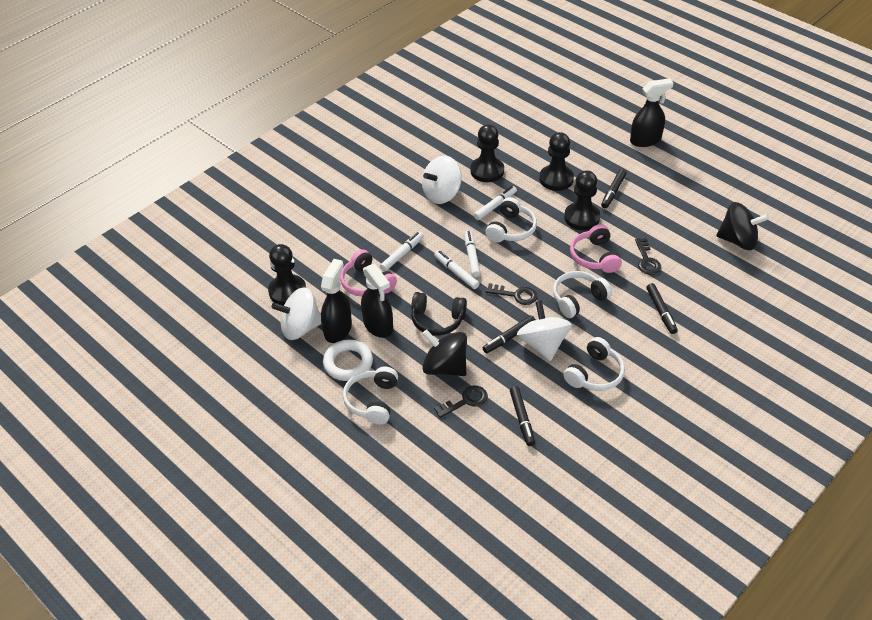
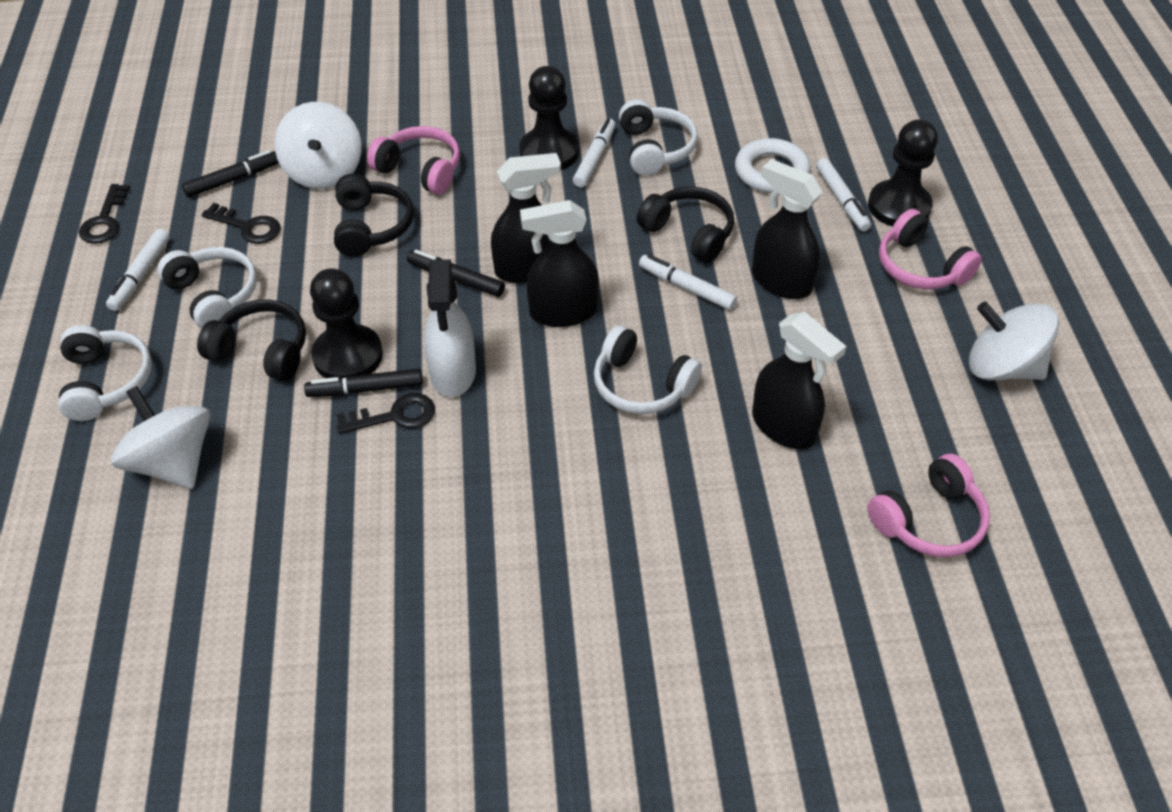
black headphones: 1 -> 3
black marker: 4 -> 3
black pawn: 4 -> 3
black spinning top: 2 -> 0
black spray bottle: 3 -> 4
pink headphones: 2 -> 3
white spray bottle: 0 -> 1

